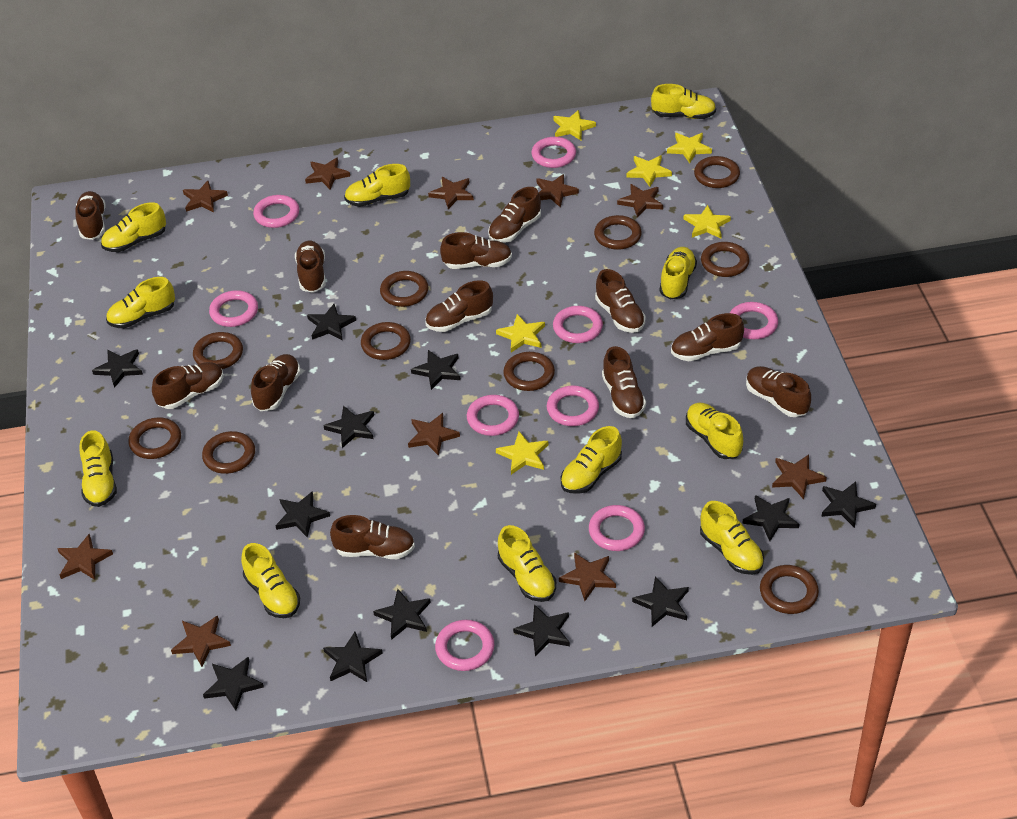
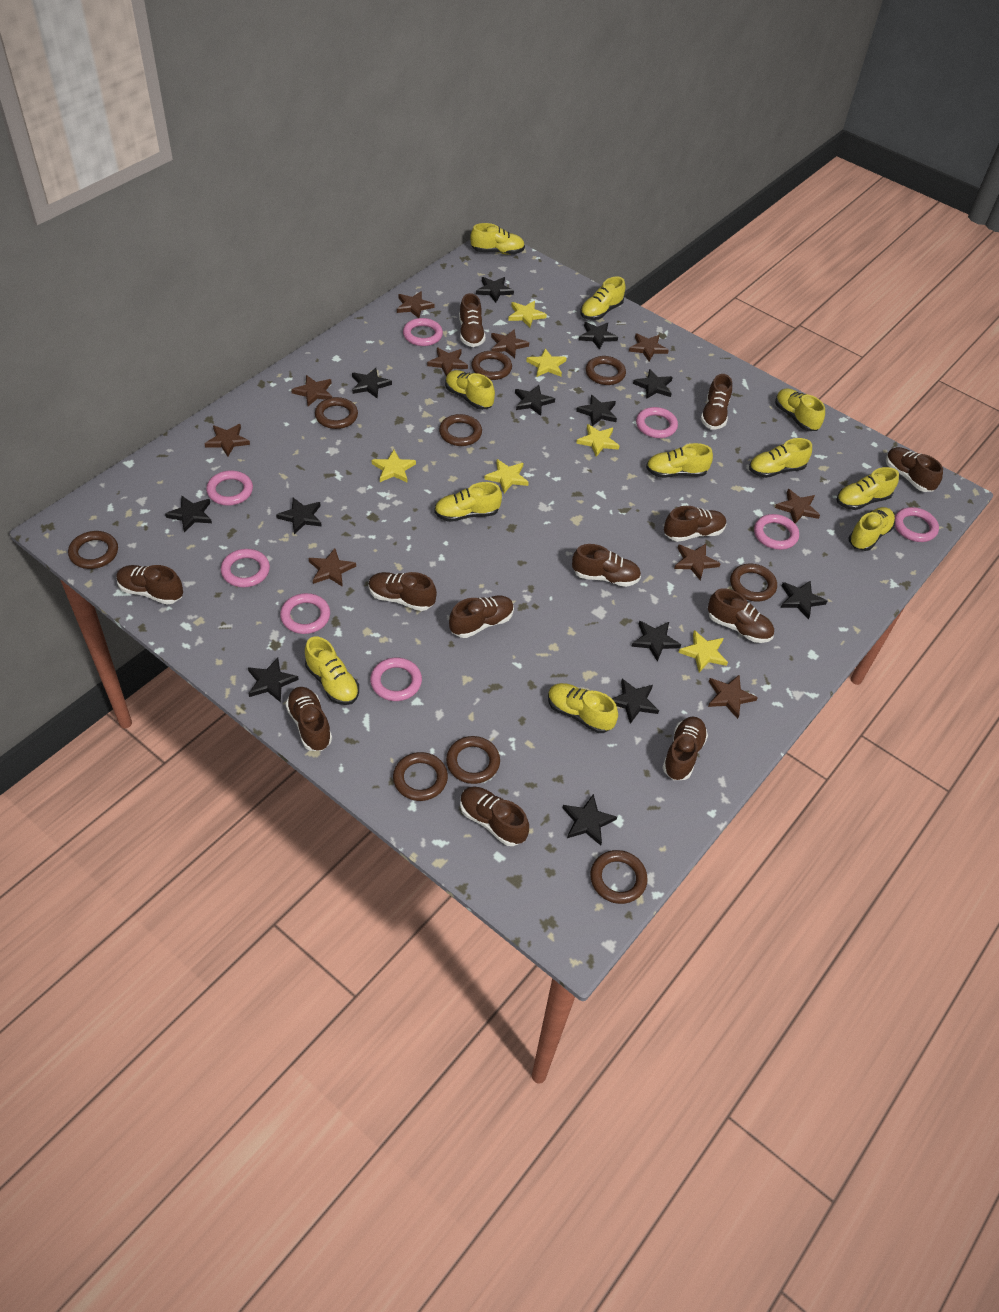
black star: 12 -> 13
brown ring: 10 -> 9
pink ring: 9 -> 8

